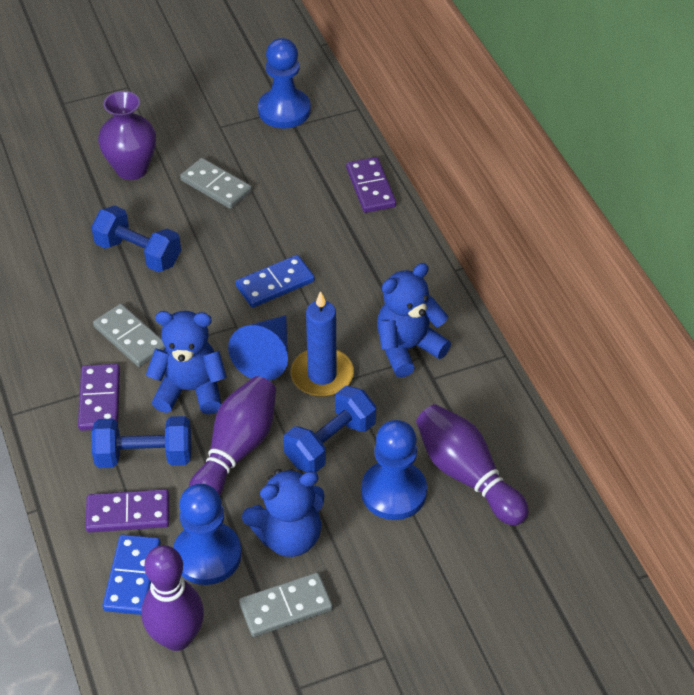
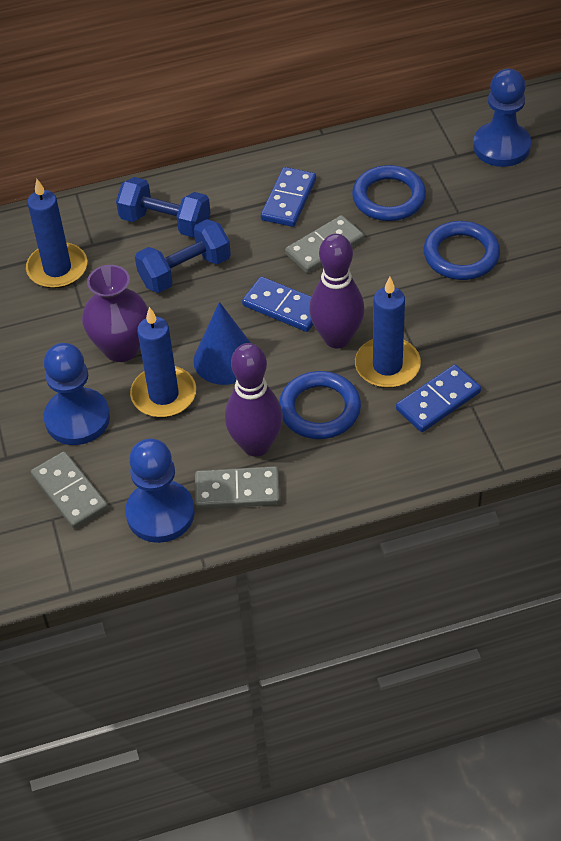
blue candle: 1 -> 3
blue domino: 2 -> 3
blue dumbbell: 3 -> 2
blue ring: 0 -> 3
blue teddy bear: 3 -> 0
purple bowling pin: 3 -> 2
purple domino: 3 -> 0

